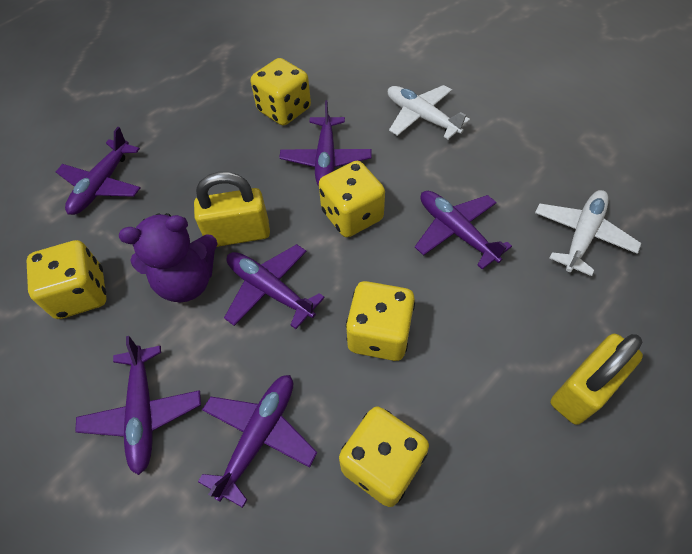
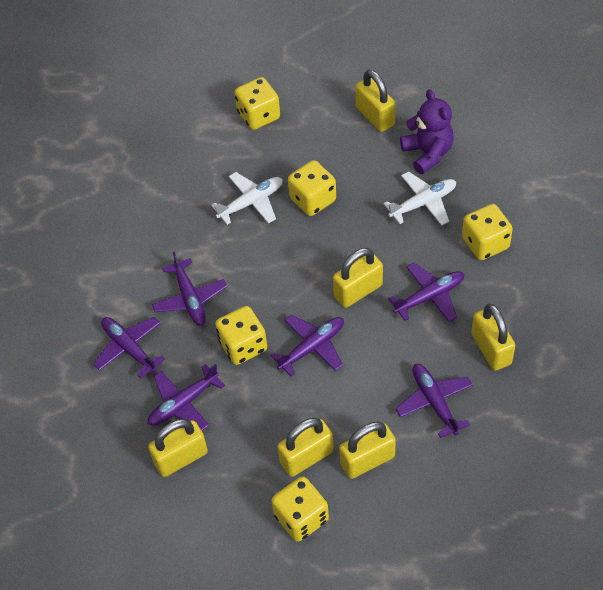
yellow padlock: 2 -> 6

